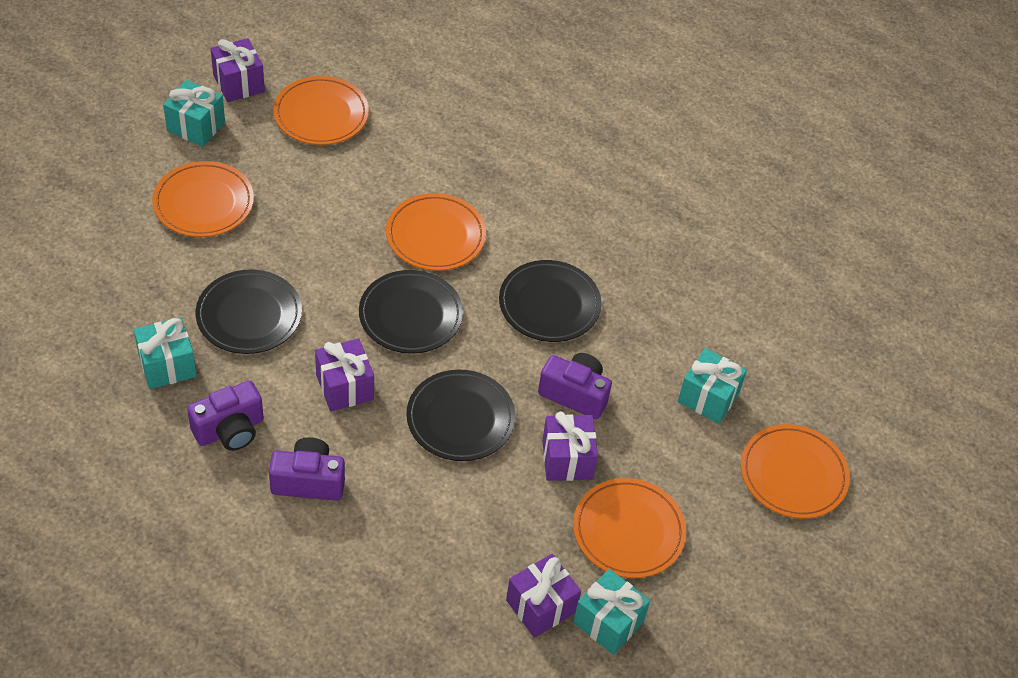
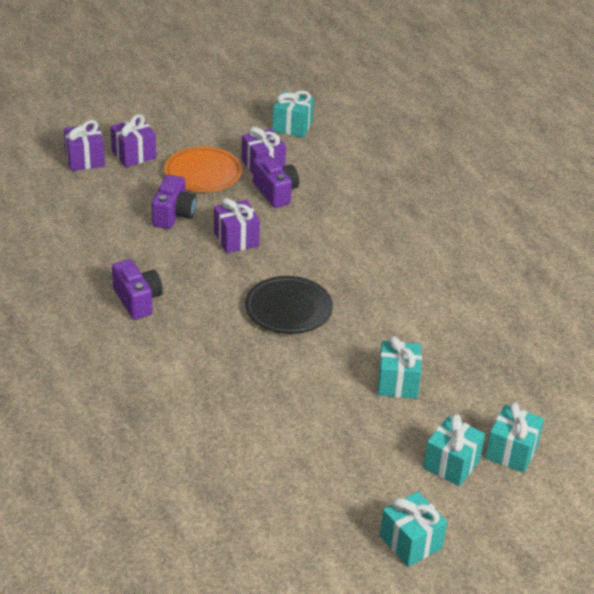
black plate: 4 -> 1
orange plate: 5 -> 1
turquoise gift: 4 -> 5

